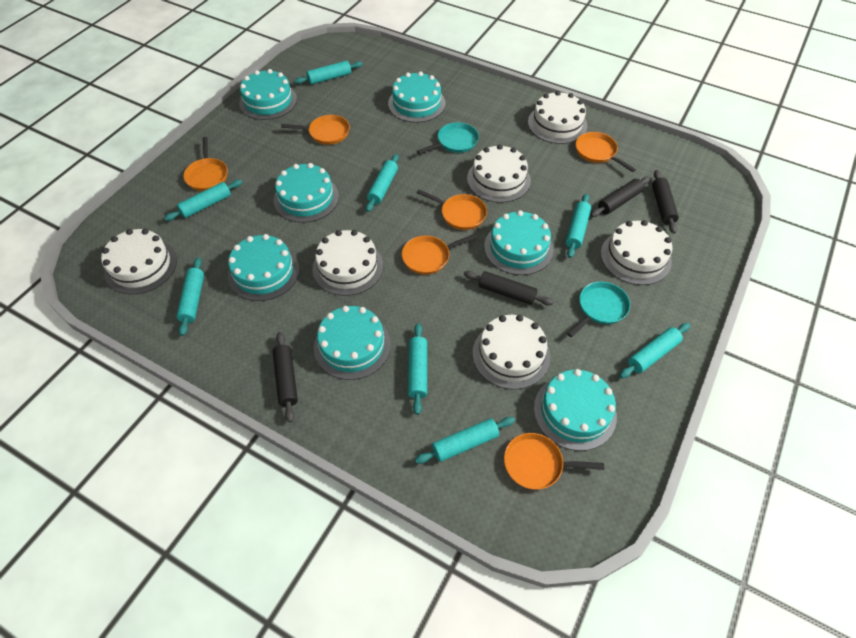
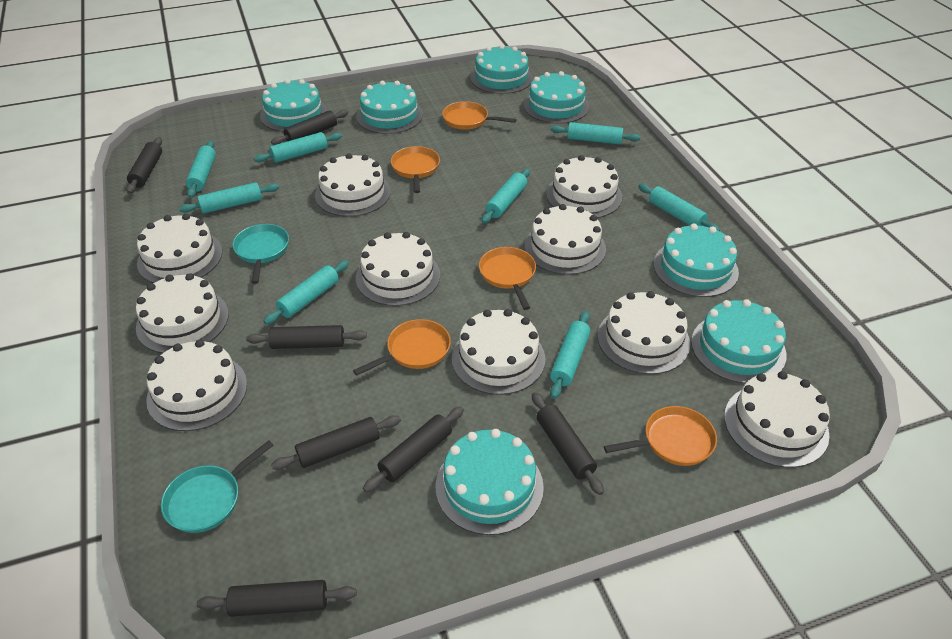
black rolling pin: 4 -> 7
orange pan: 6 -> 5
white cake: 6 -> 10

